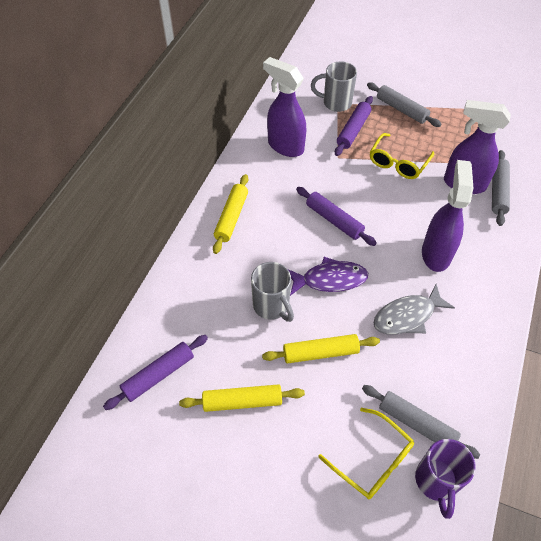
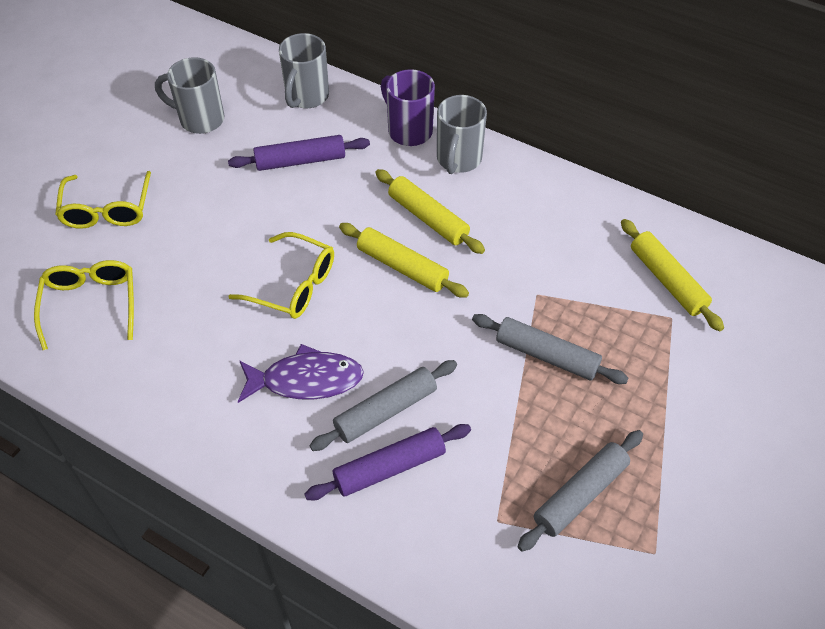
grey fish: 1 -> 0
grey mug: 2 -> 3
purple rolling pin: 3 -> 2
purple spray bottle: 3 -> 0
yellow glasses: 2 -> 3

